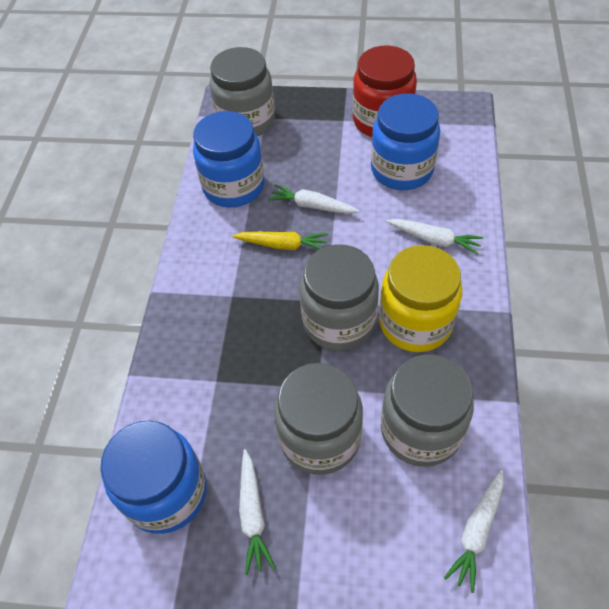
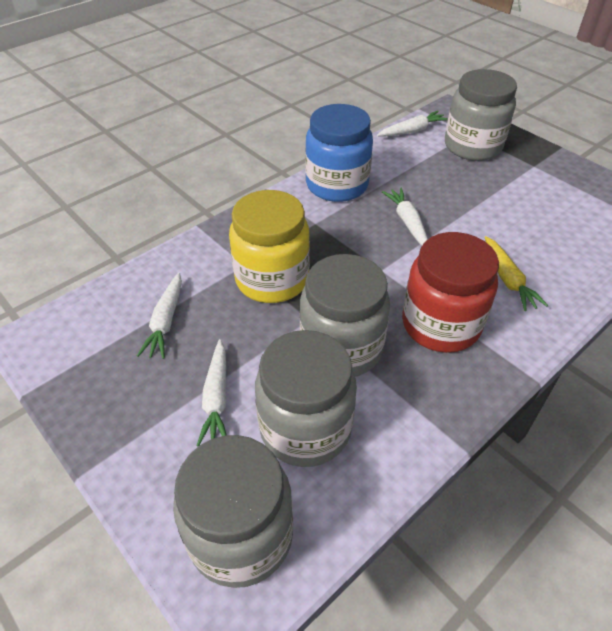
blue jar: 3 -> 1

